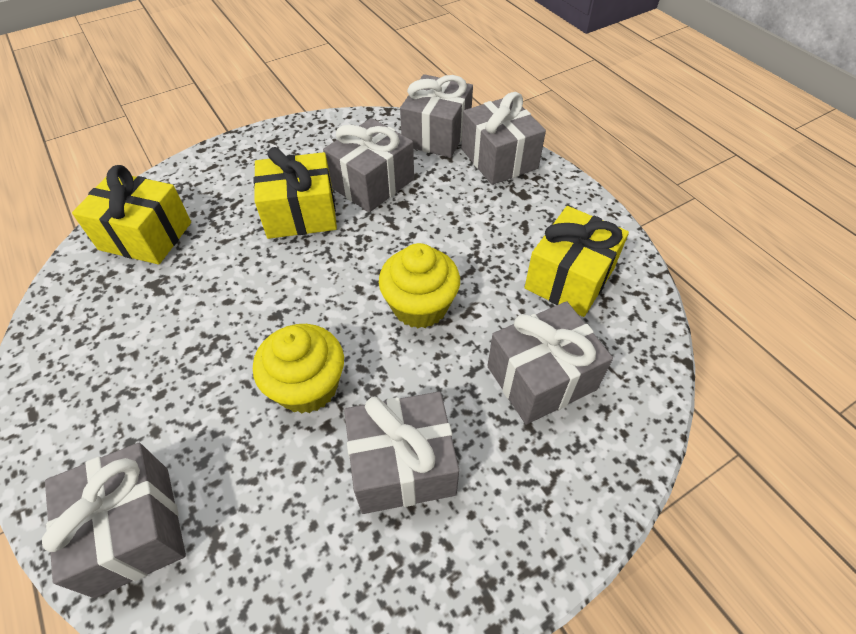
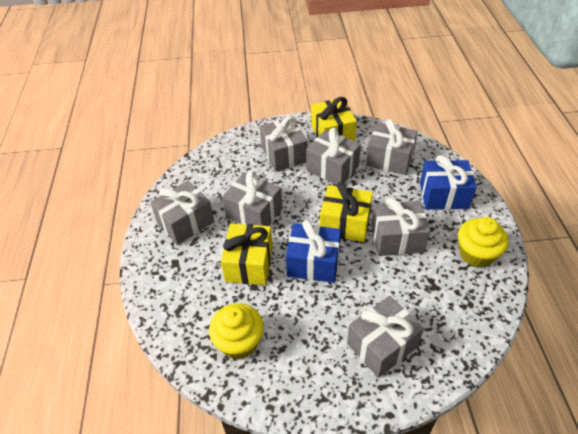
blue gift: 0 -> 2
grey gift: 6 -> 7

